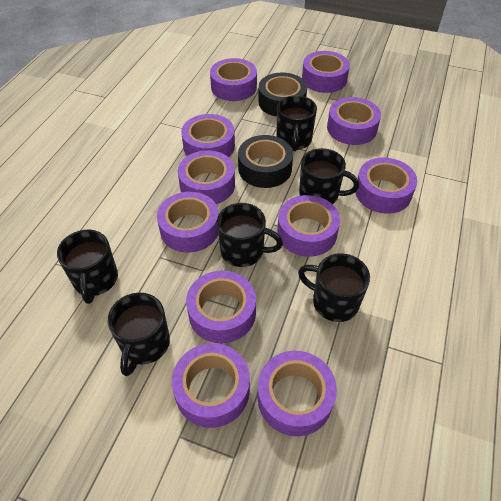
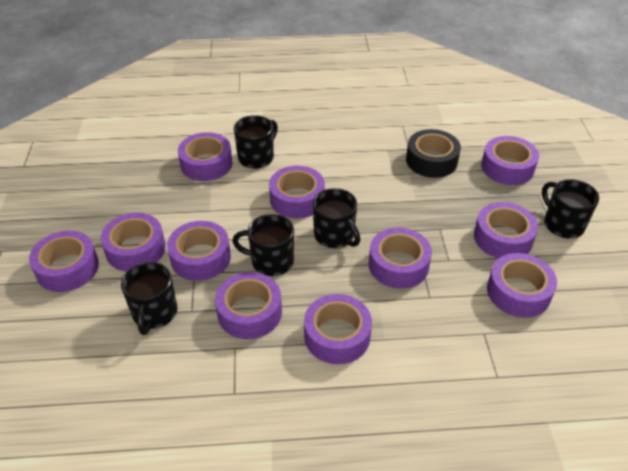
black mug: 6 -> 5
black tape: 2 -> 1

